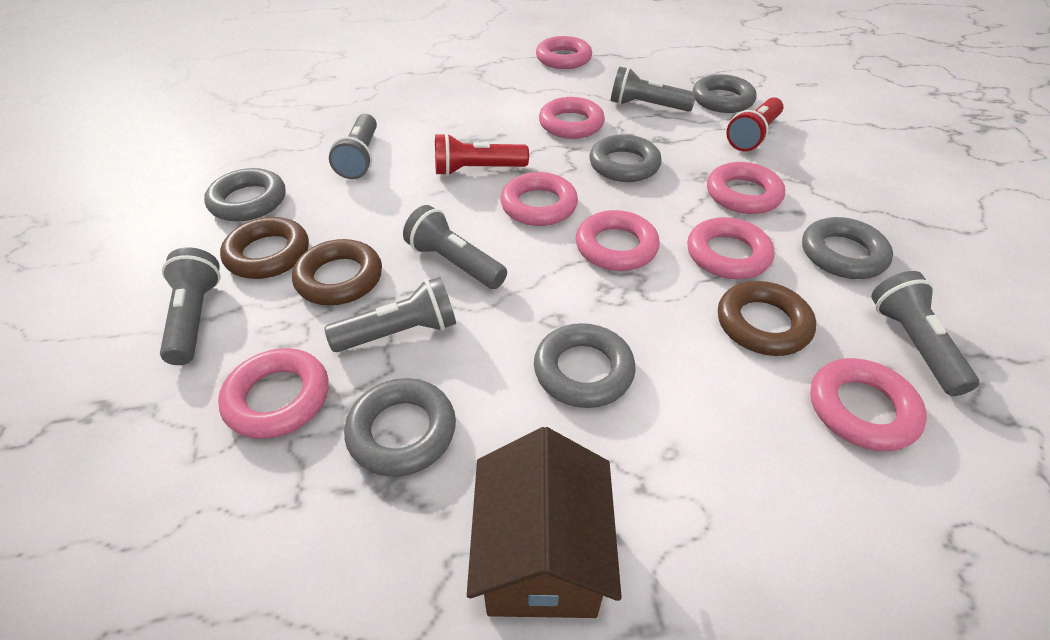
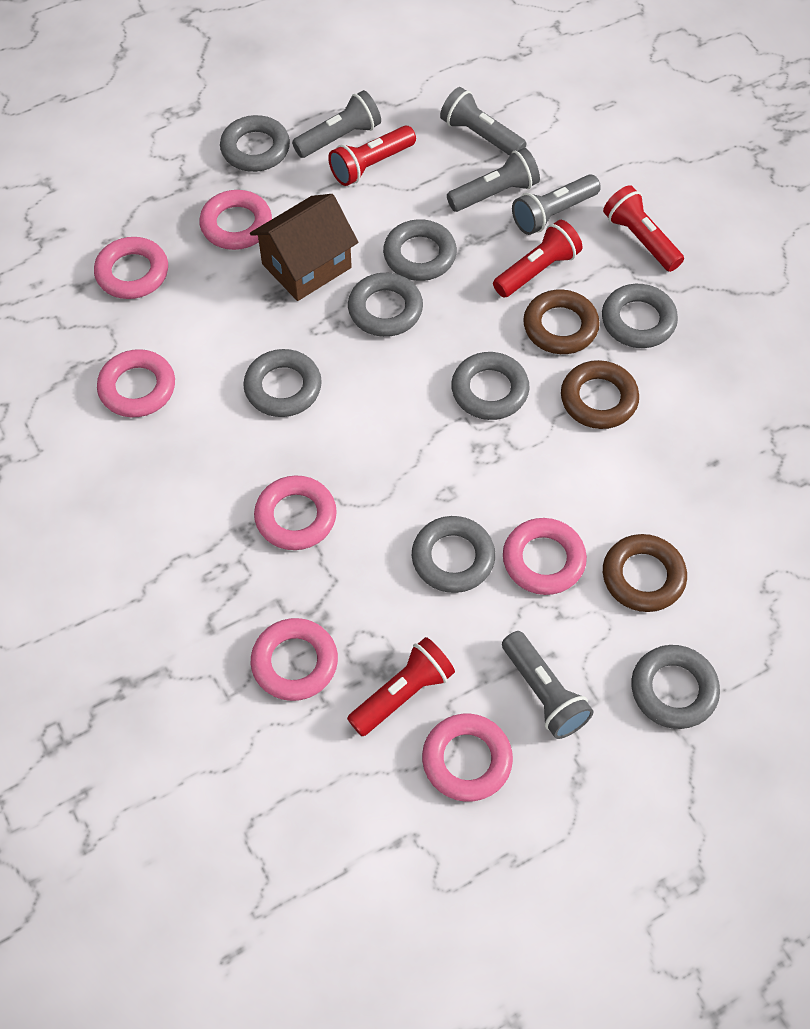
grey flashlight: 6 -> 5
grey ring: 6 -> 8
pink ring: 8 -> 7
red flashlight: 2 -> 4

